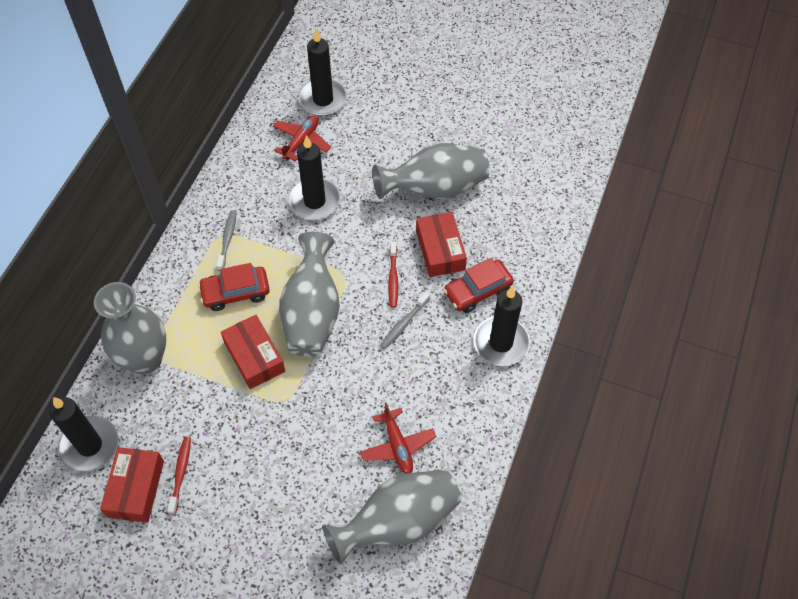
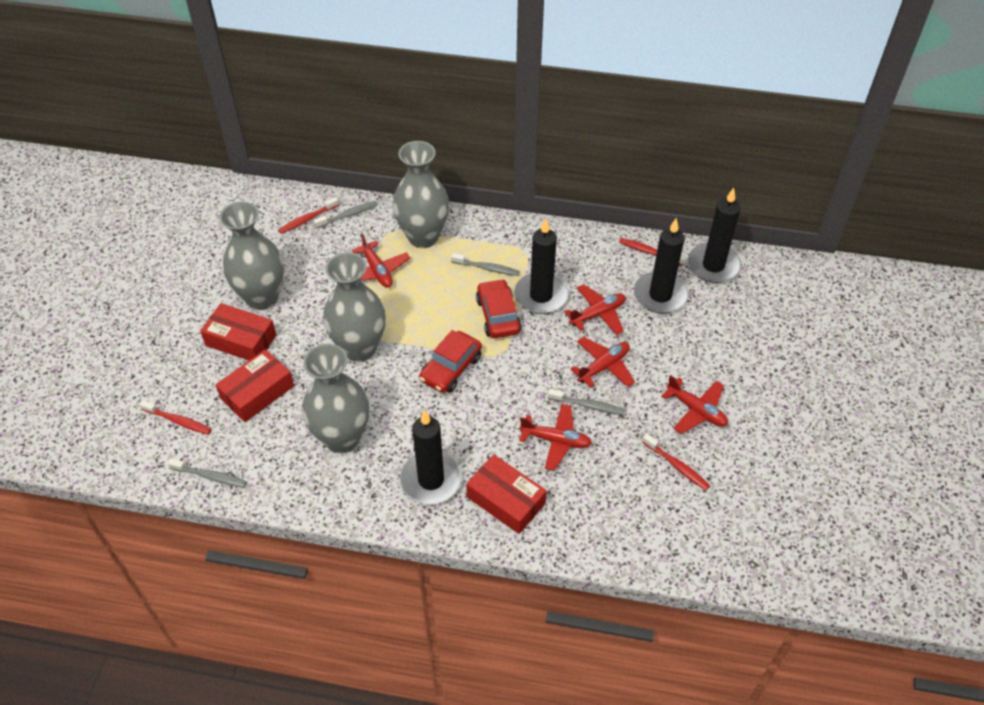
grey toothbrush: 2 -> 4
red plane: 2 -> 5
red toothbrush: 2 -> 4

